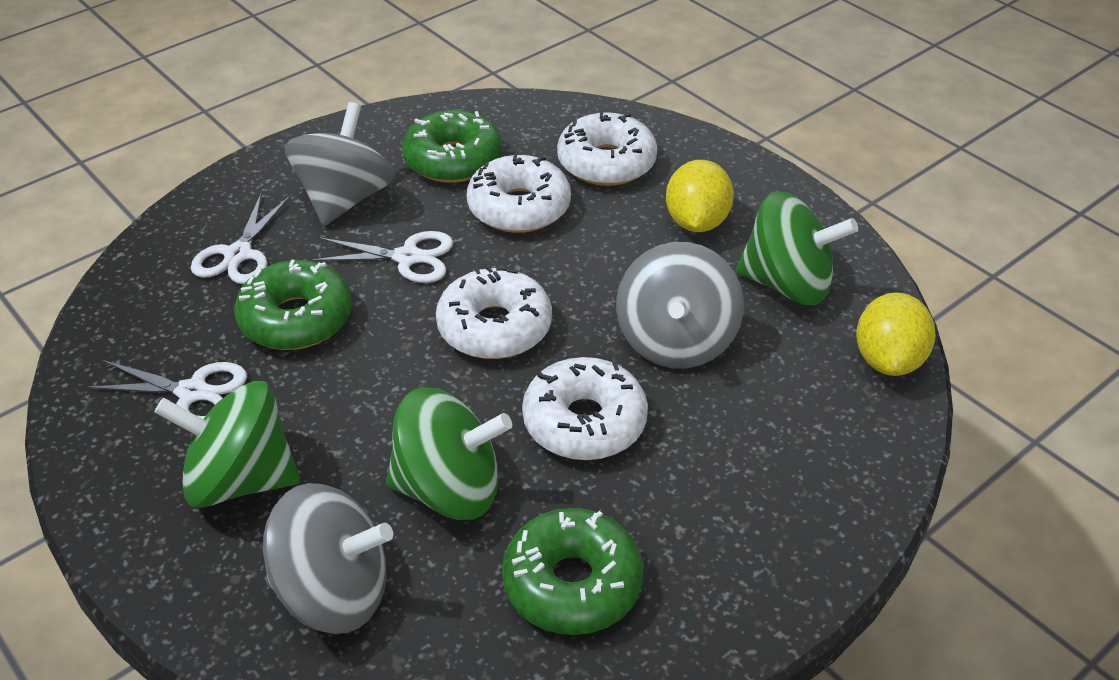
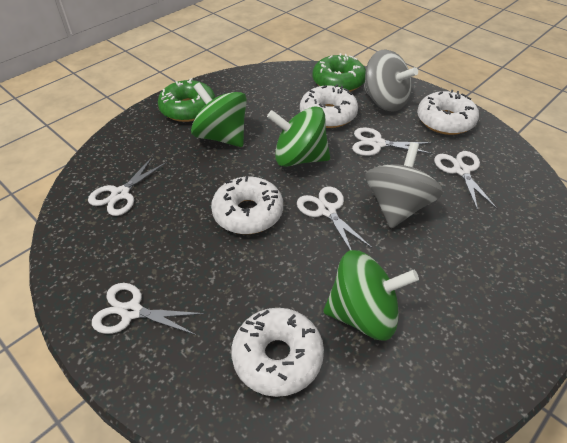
green donut: 3 -> 2
grey spinning top: 3 -> 2
white scissors: 3 -> 5
yellow lemon: 2 -> 0

